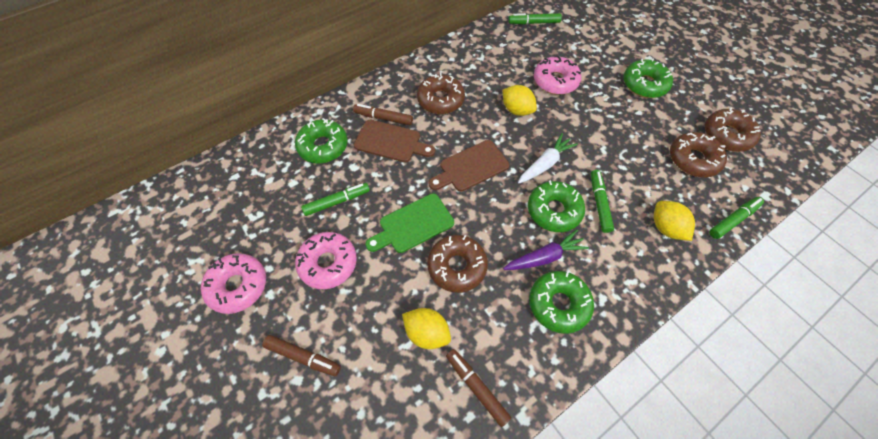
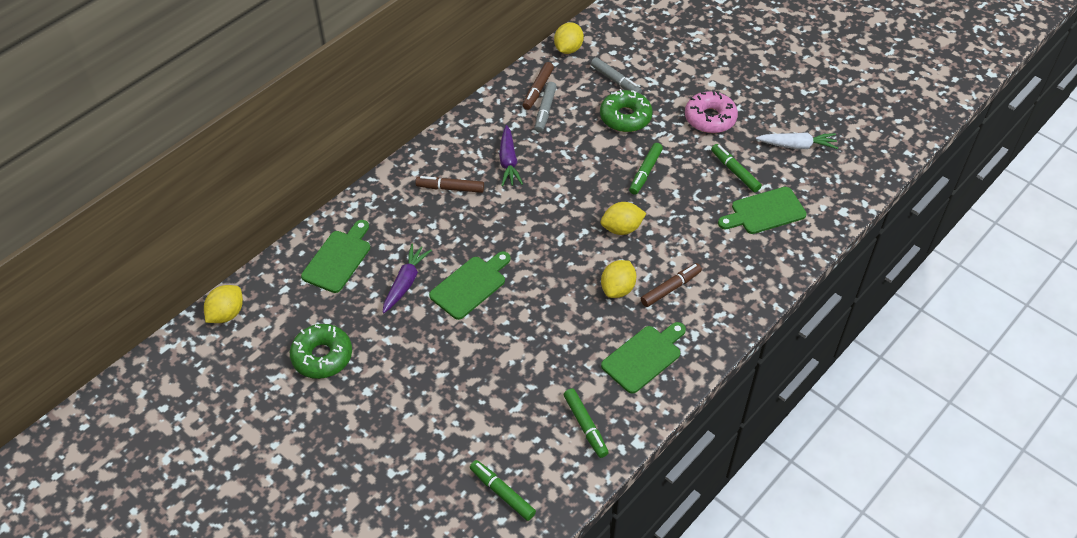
brown cutting board: 2 -> 0
brown donut: 4 -> 0
green cutting board: 1 -> 4
green donut: 4 -> 2
grey marker: 0 -> 2
pink donut: 3 -> 1
purple carrot: 1 -> 2
yellow lemon: 3 -> 4

